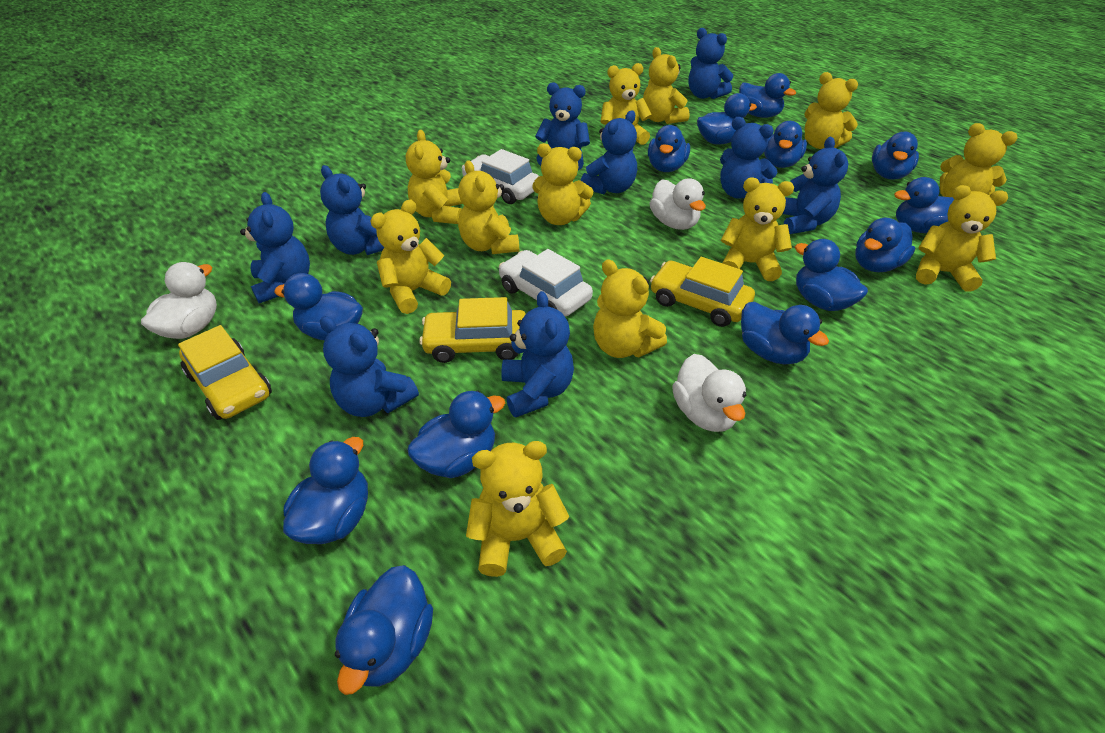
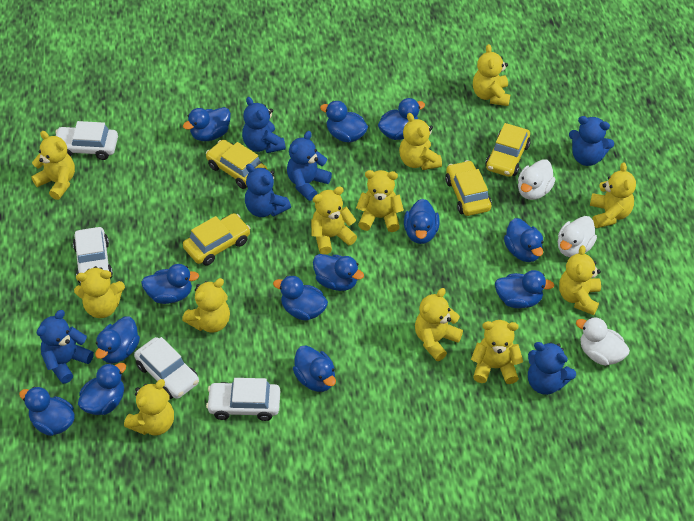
blue teddy bear: 9 -> 6
white car: 2 -> 4
yellow car: 3 -> 4

